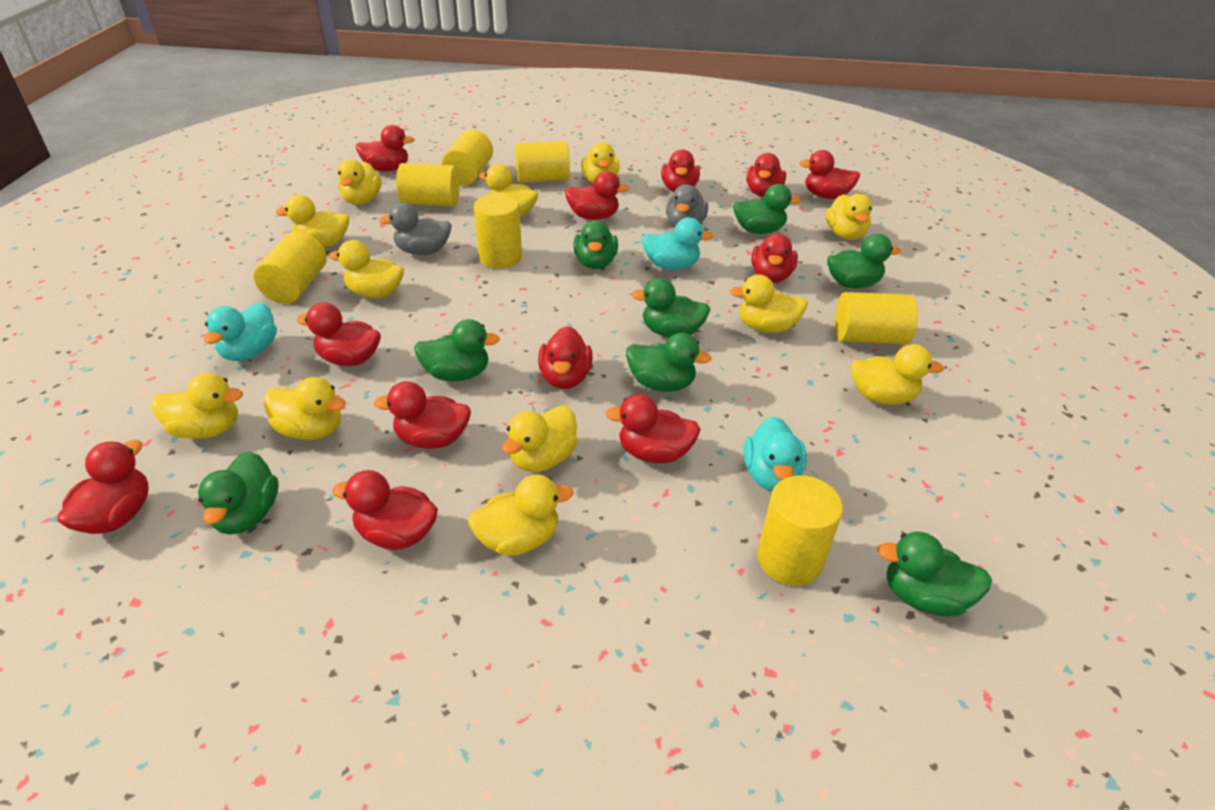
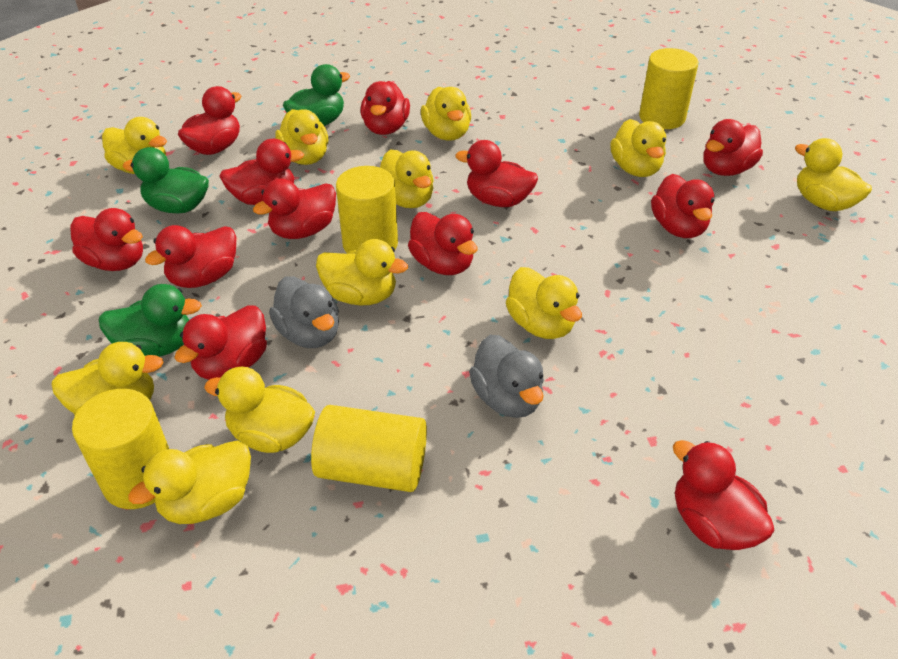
green duck: 8 -> 3
turquoise duck: 3 -> 0
yellow cylinder: 7 -> 4
yellow duck: 12 -> 11

